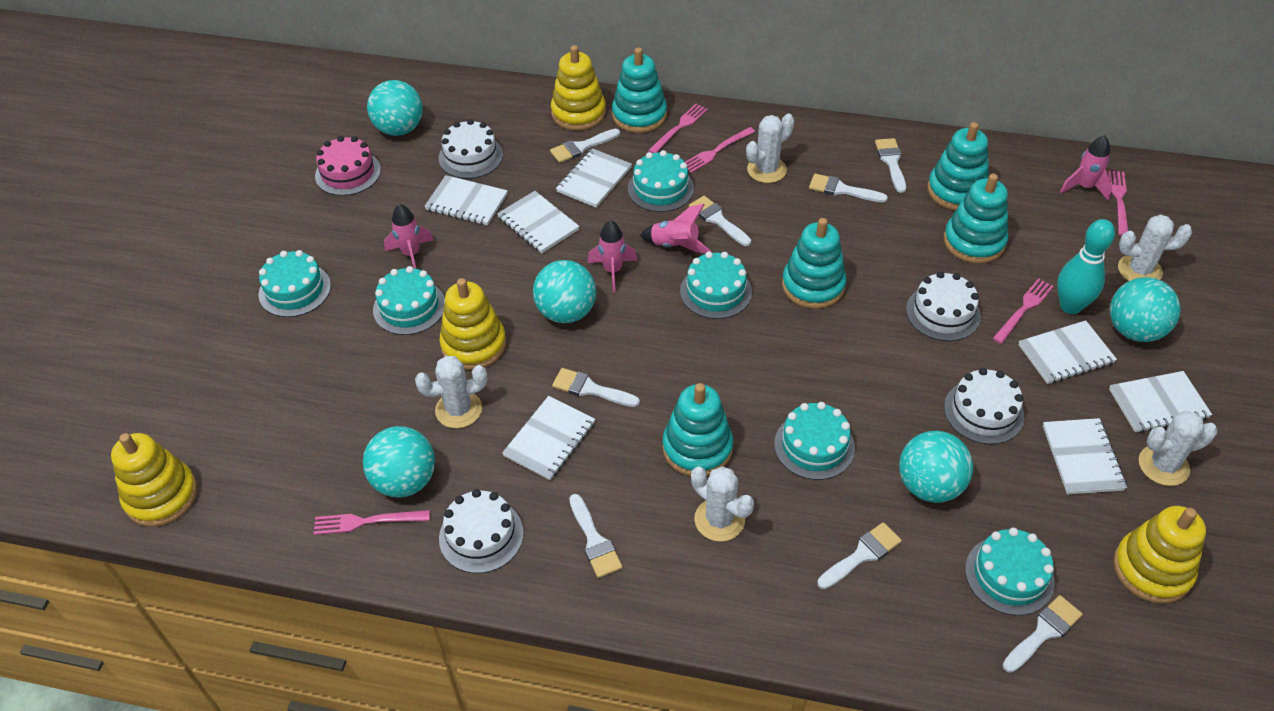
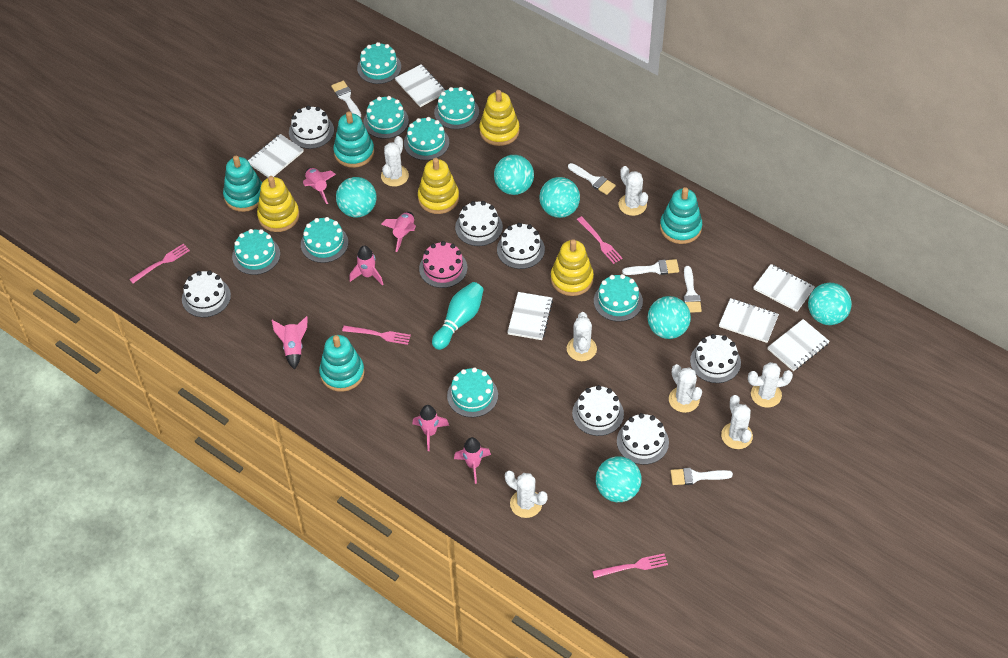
pink fork: 5 -> 4
pink rocket: 4 -> 6
turquoise ball: 5 -> 6
turquoise cake: 6 -> 8
turquoise stacking toy: 5 -> 4
white brush: 8 -> 5
white cactus: 5 -> 7
white cake: 4 -> 7
white notebook: 7 -> 6

